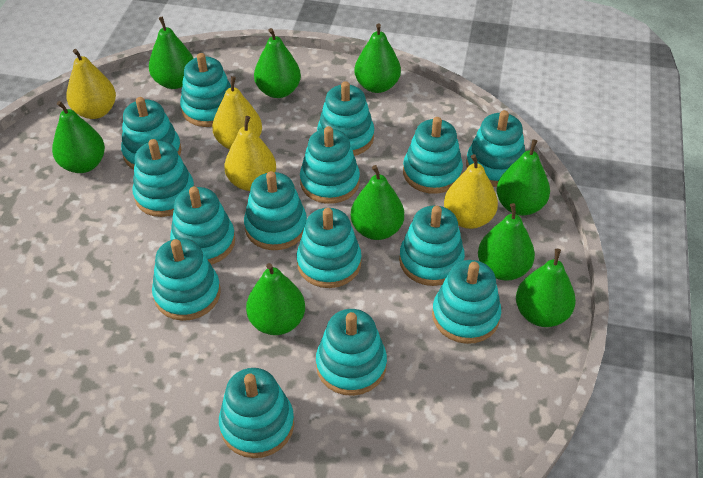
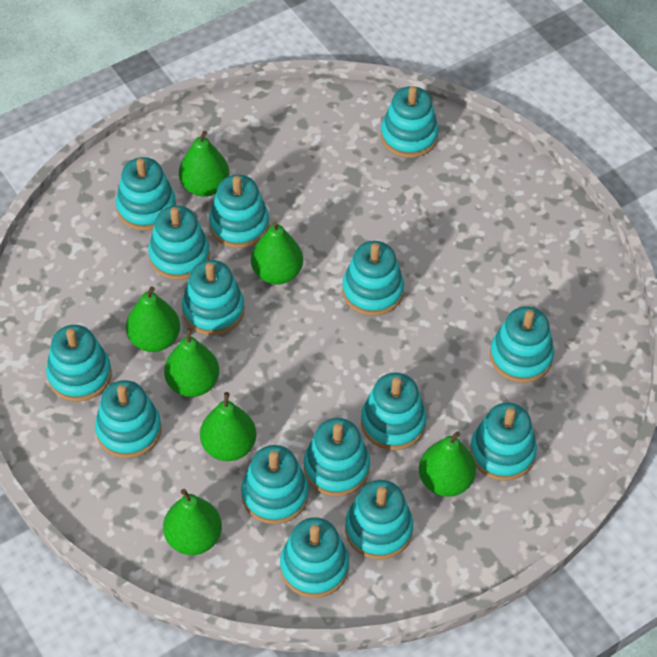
green pear: 9 -> 7
yellow pear: 4 -> 0

